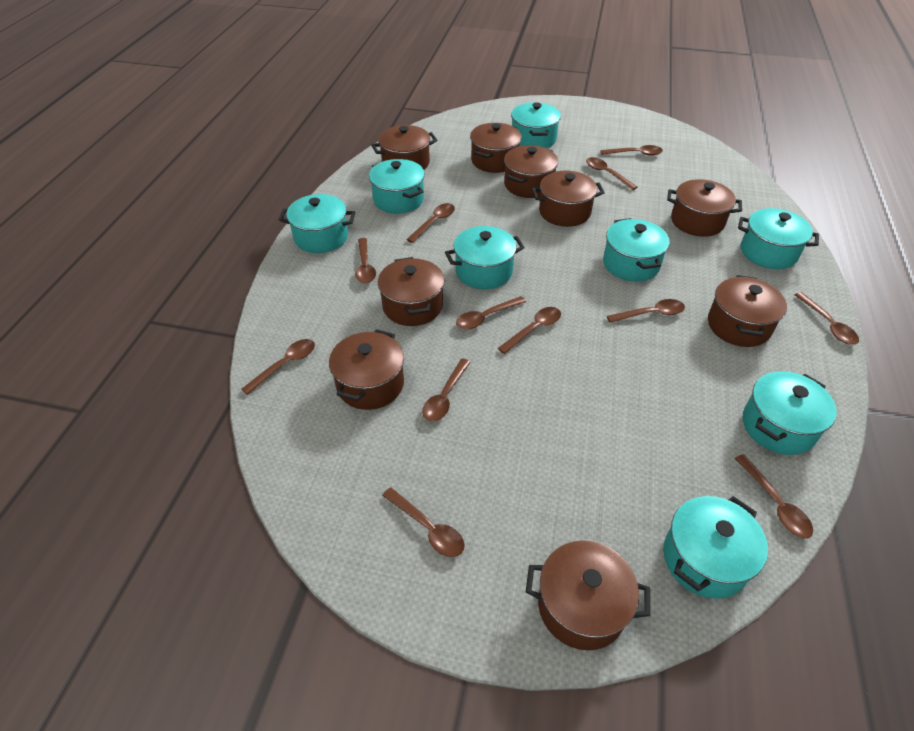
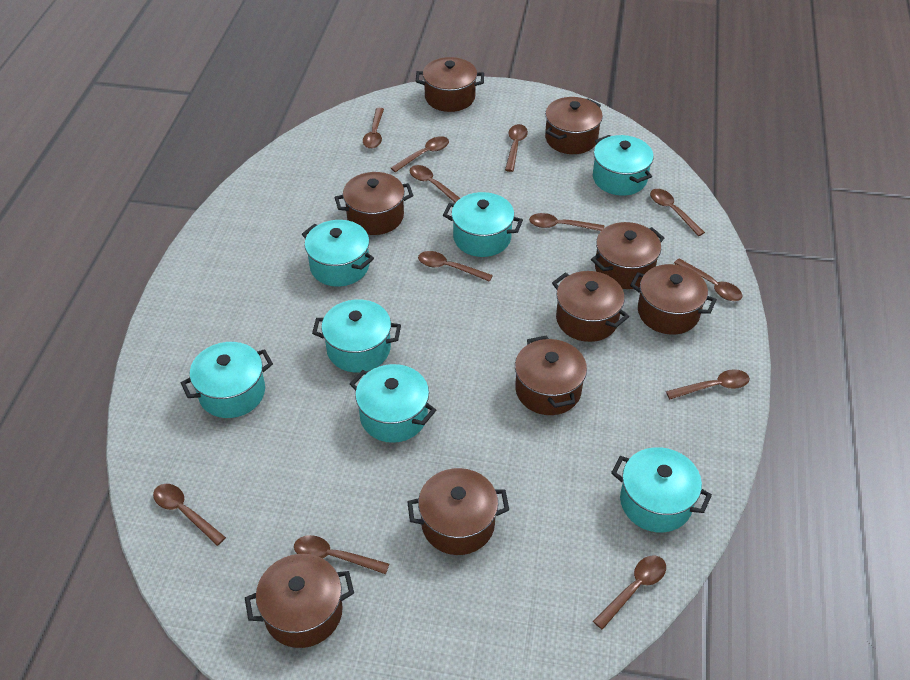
turquoise pot: 8 -> 7

